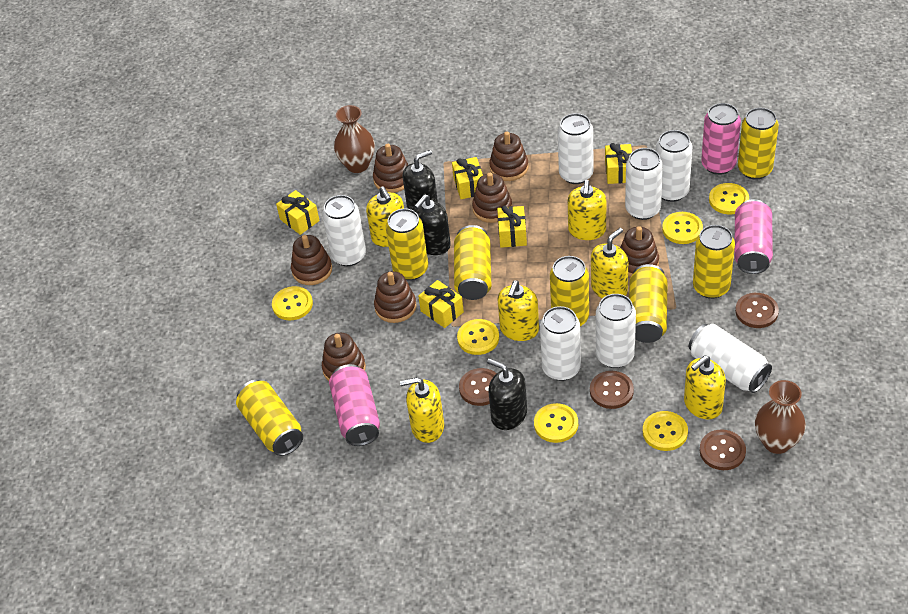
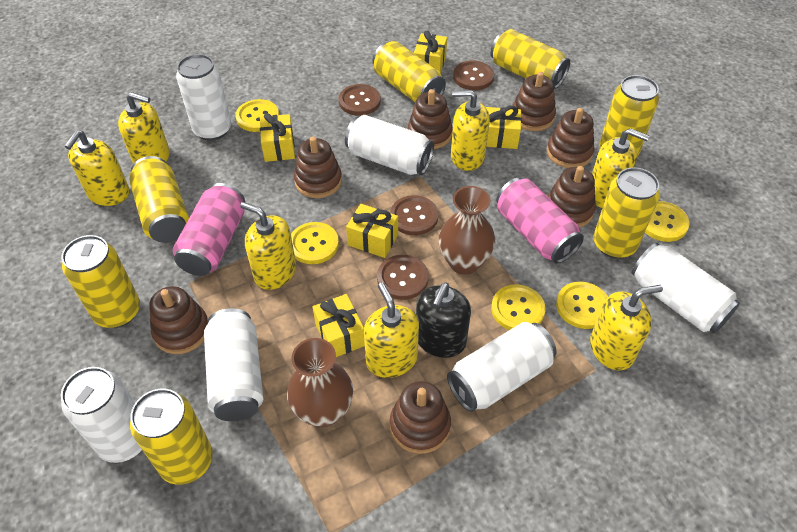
black soap dispenser: 3 -> 1
pink can: 3 -> 2
white can: 7 -> 6
yellow button: 6 -> 5
yellow soap dispenser: 6 -> 7

